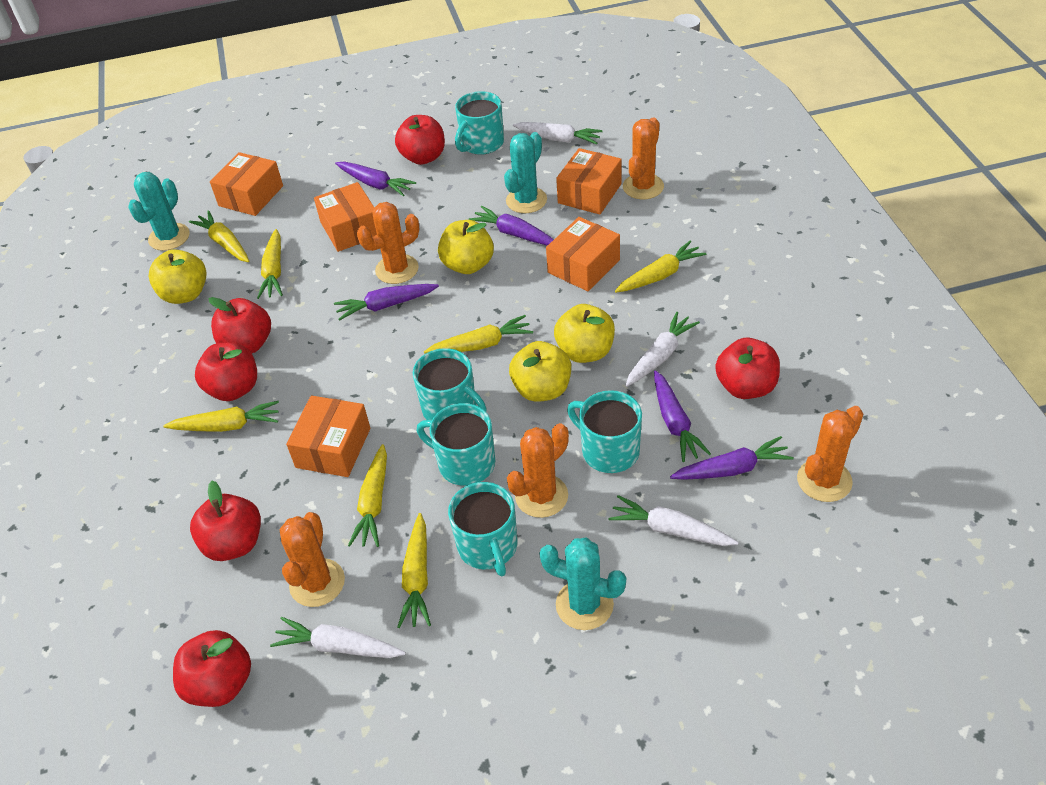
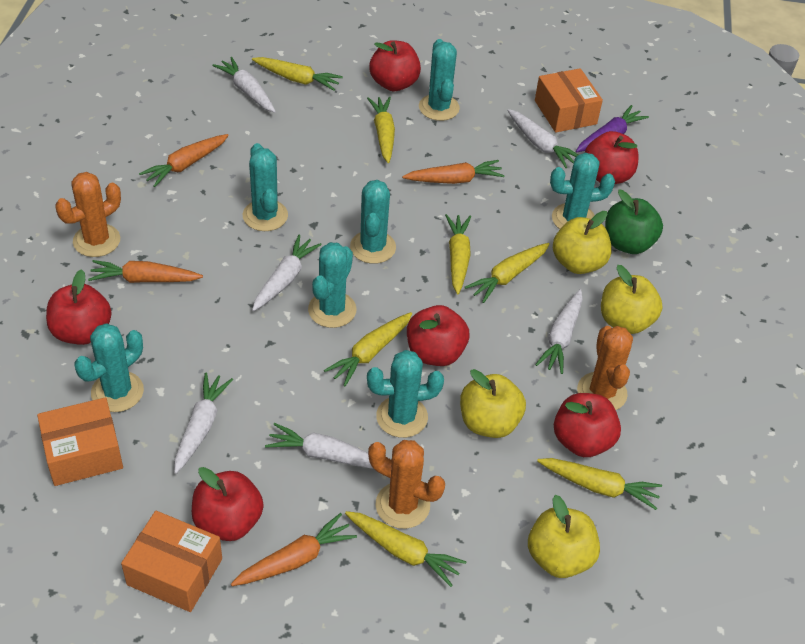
green apple: 0 -> 1
orange box: 5 -> 3
orange cactus: 5 -> 3
orange carrot: 0 -> 4
purple carrot: 5 -> 1
turquoise cactus: 3 -> 7
turquoise mug: 5 -> 0
white carrot: 4 -> 6

